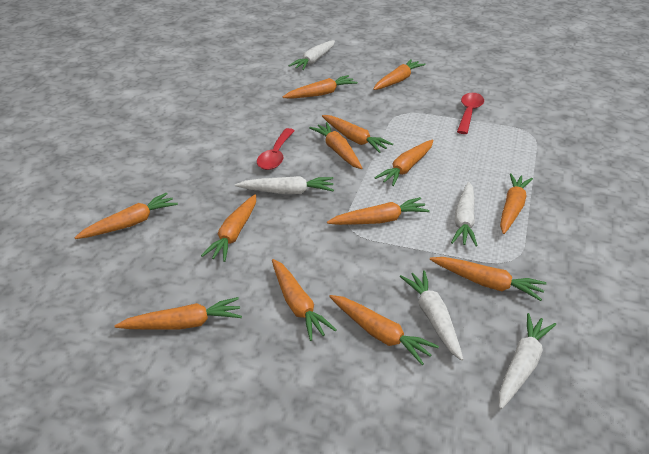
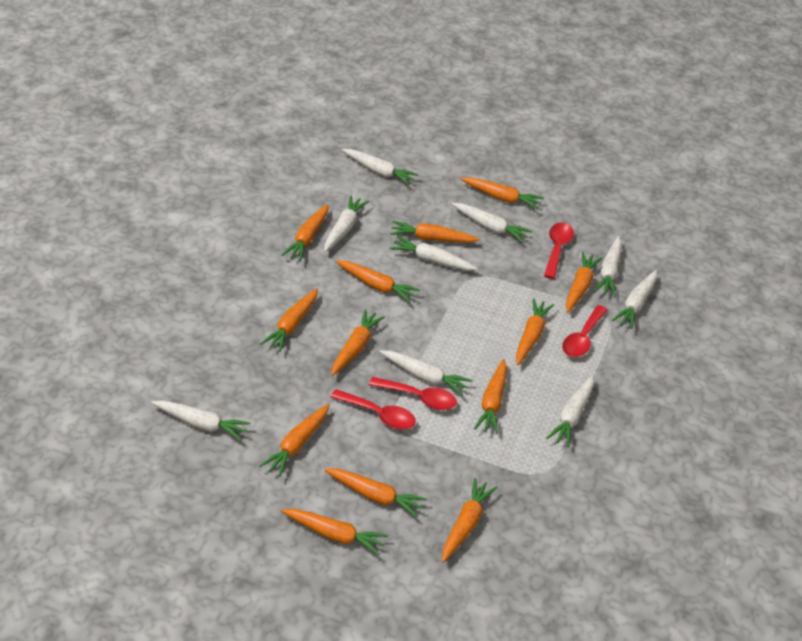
red spoon: 2 -> 4
white carrot: 5 -> 9

